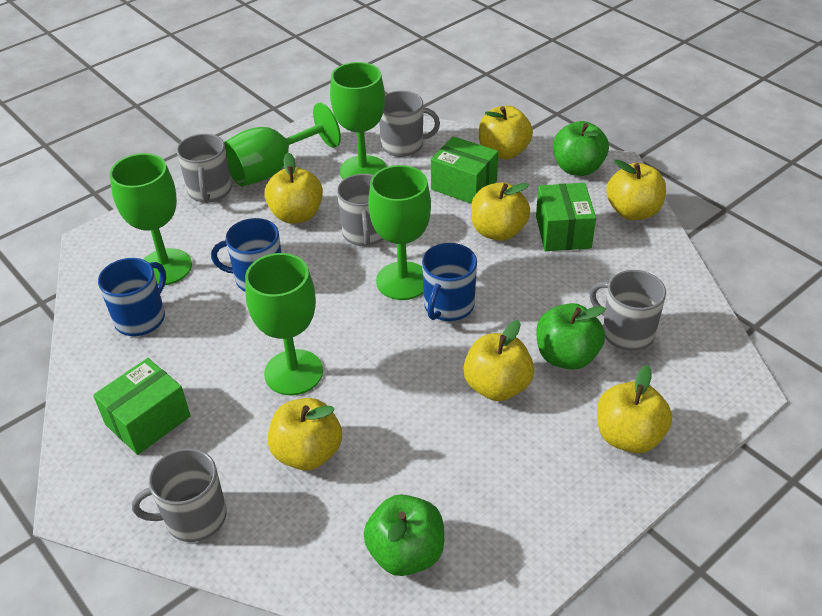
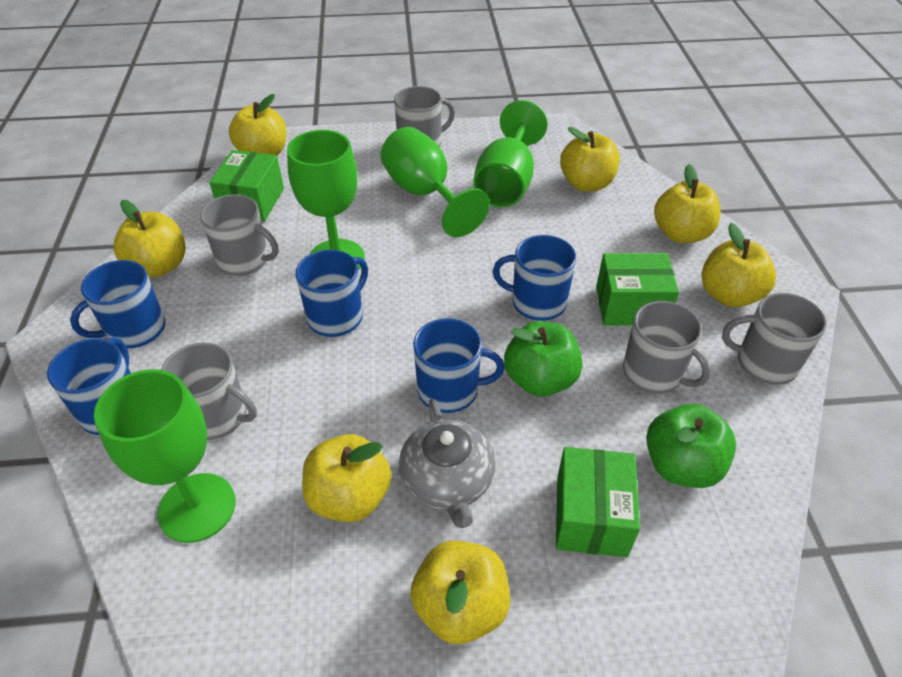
blue mug: 3 -> 5
green apple: 3 -> 2
green goblet: 5 -> 4
grey teapot: 0 -> 1

